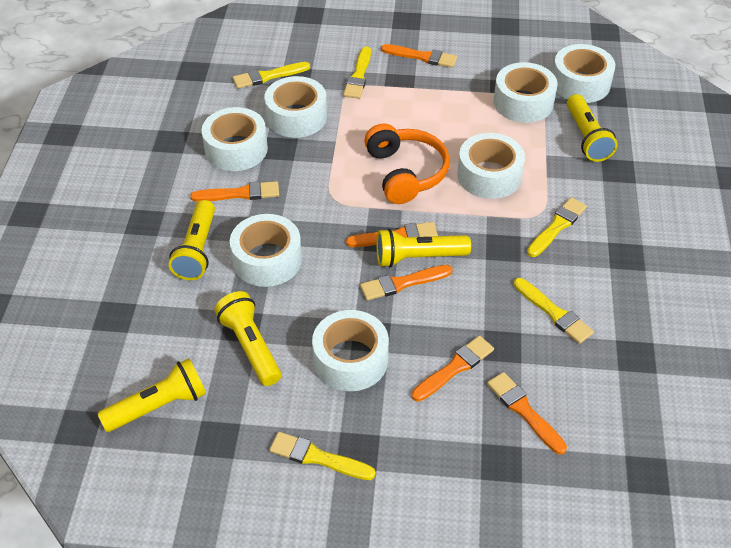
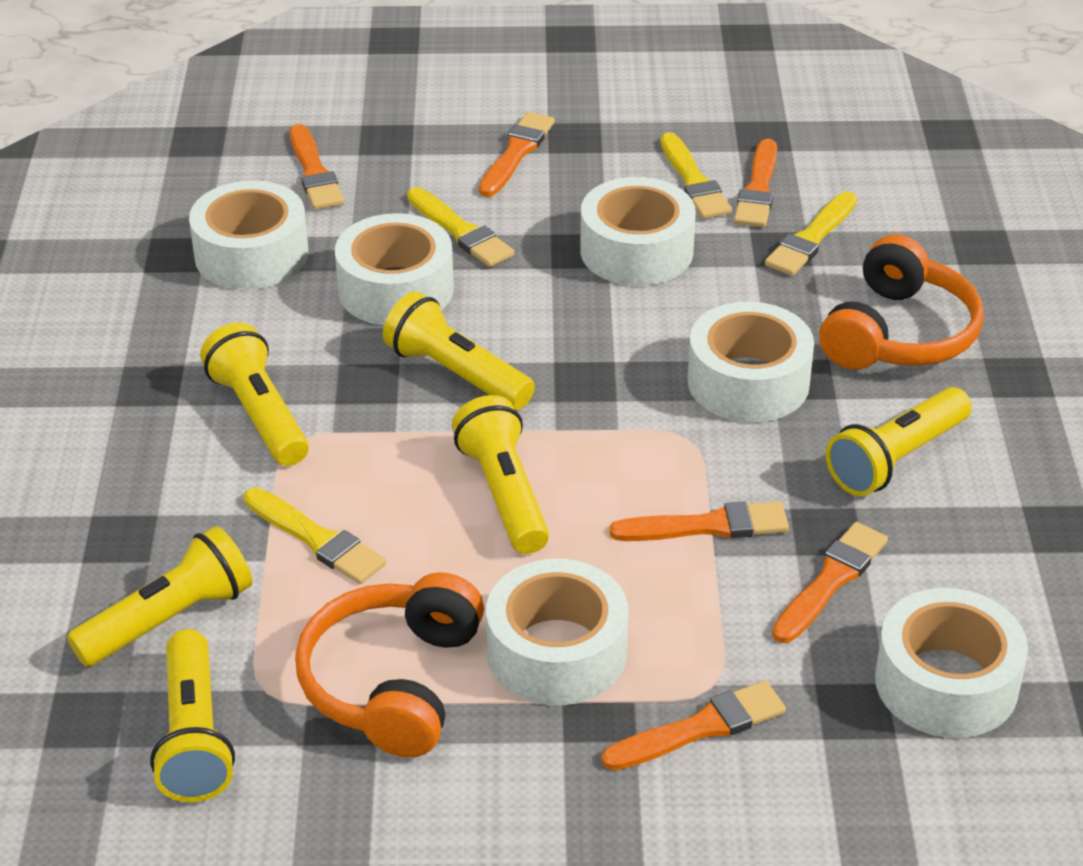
orange headphones: 1 -> 2
white tape: 7 -> 6
yellow brush: 5 -> 4
yellow flashlight: 5 -> 6

